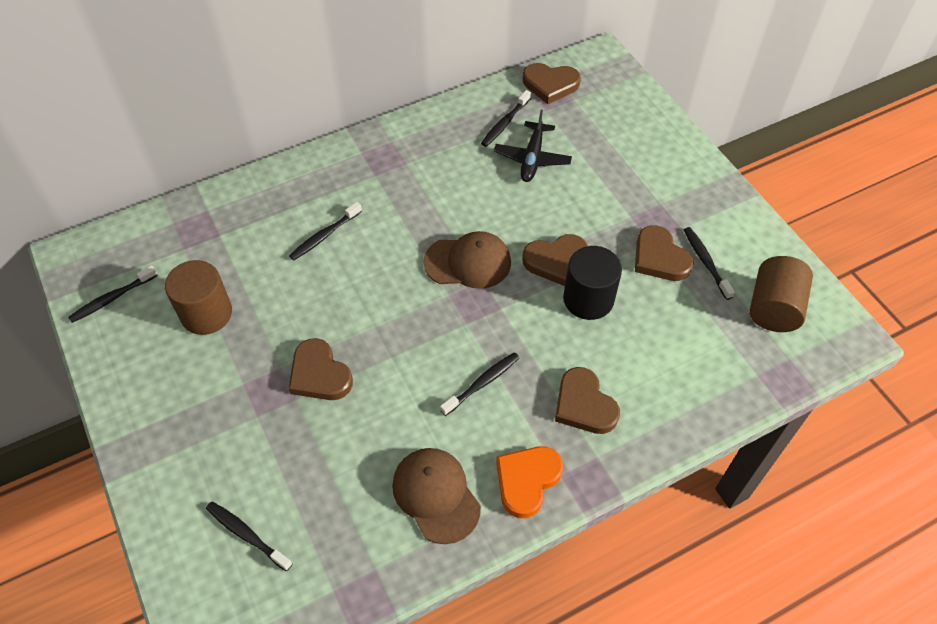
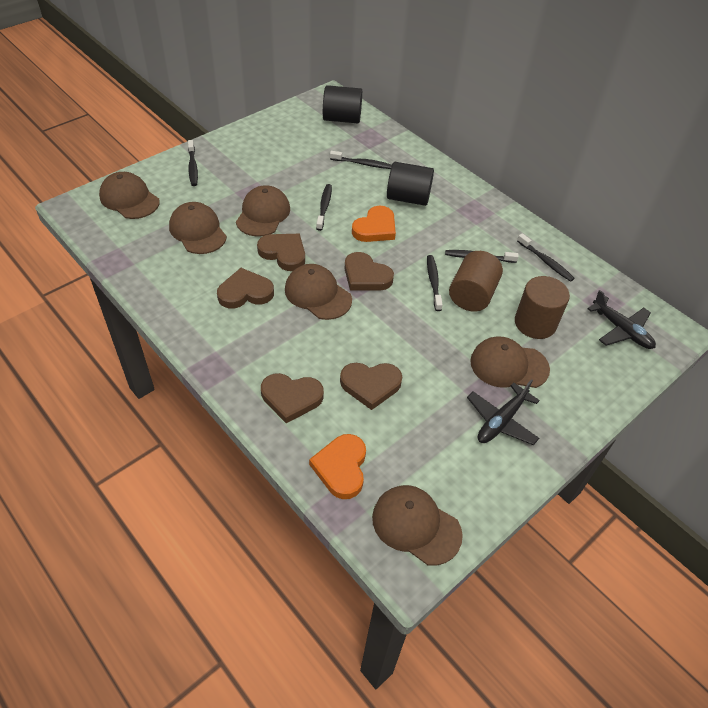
black cylinder: 1 -> 2
black plane: 1 -> 2
brown cap: 2 -> 6
orange heart: 1 -> 2

